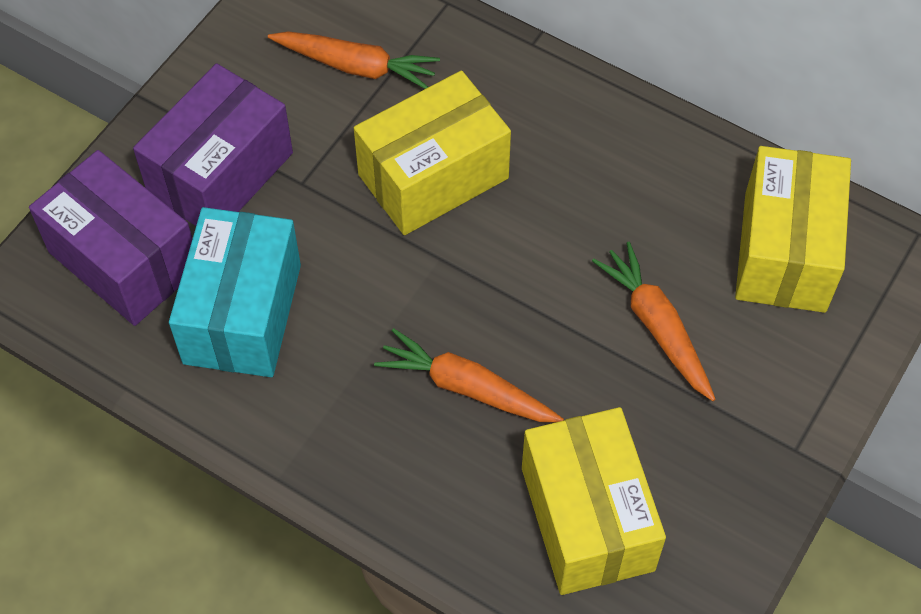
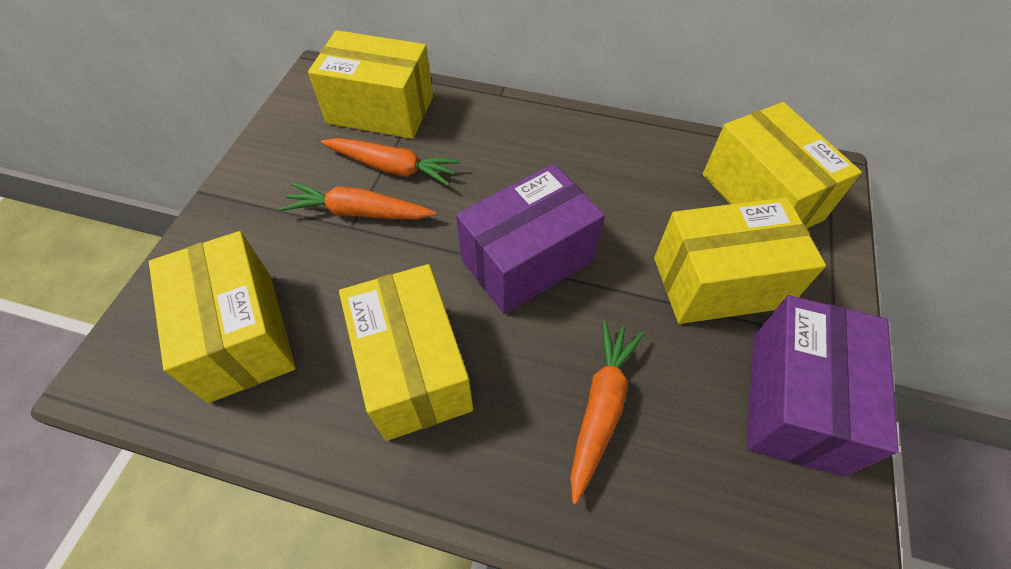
turquoise box: 1 -> 0
yellow box: 3 -> 5

